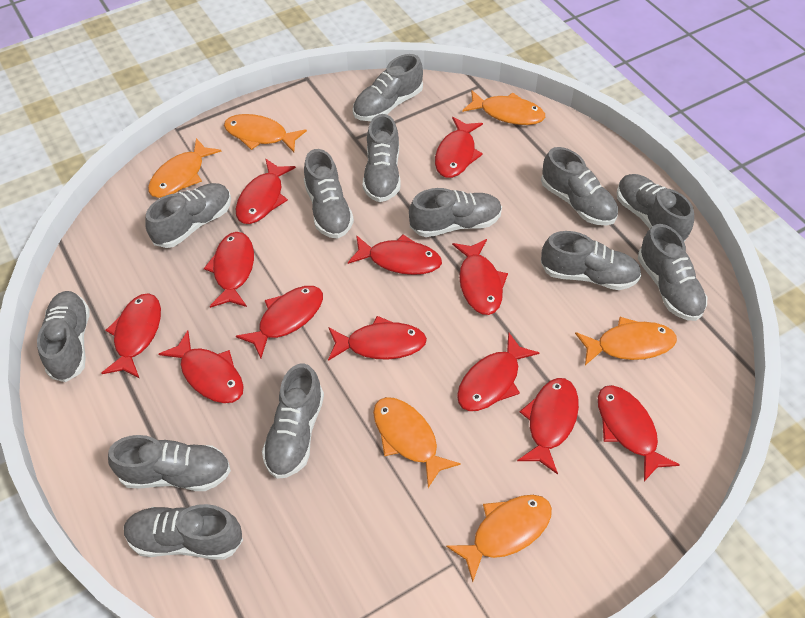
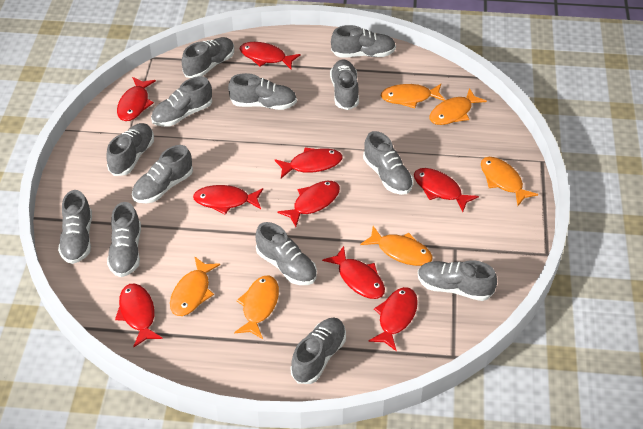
red fish: 12 -> 9

